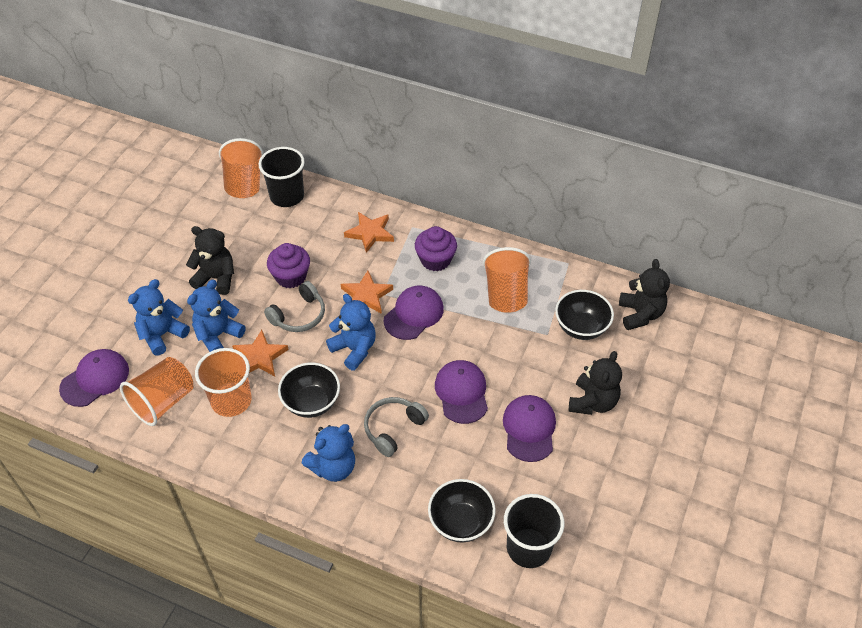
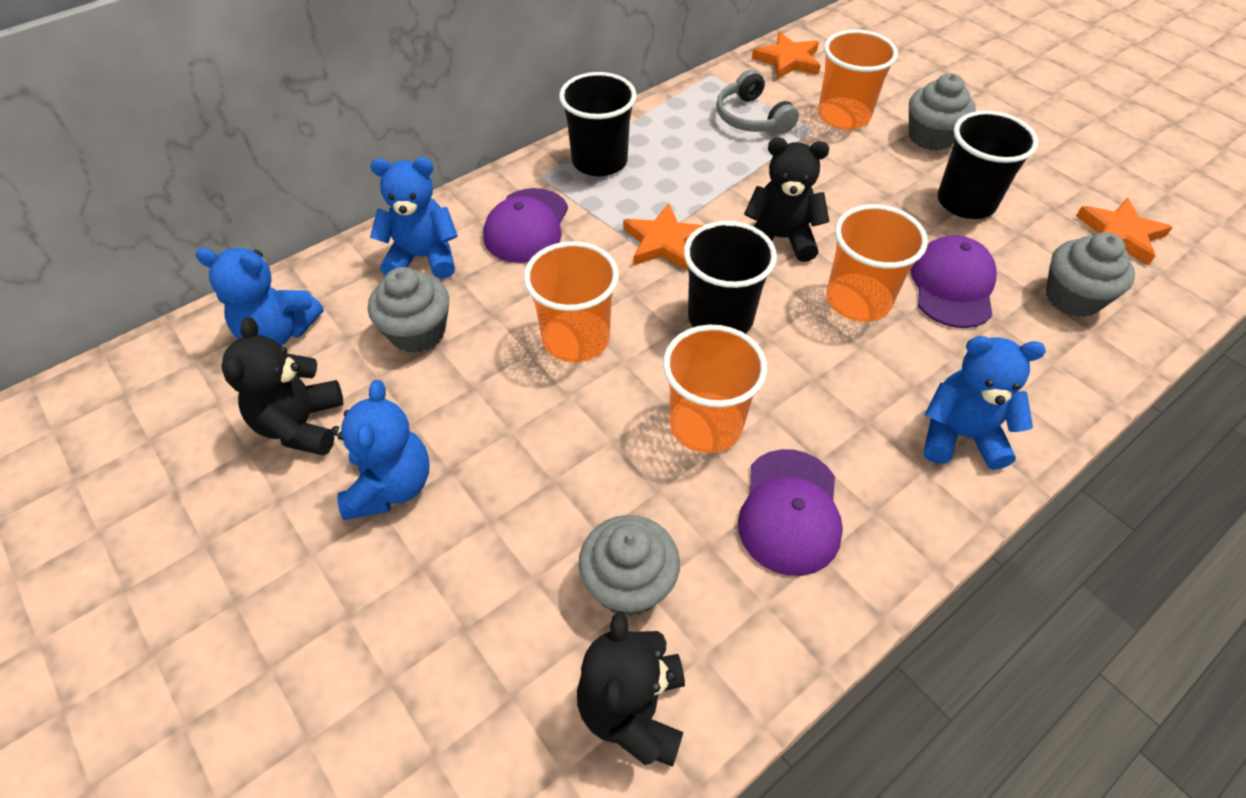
black bowl: 3 -> 0
black cup: 2 -> 3
grey cupcake: 0 -> 4
grey headphones: 2 -> 1
purple cap: 4 -> 3
purple cupcake: 2 -> 0

